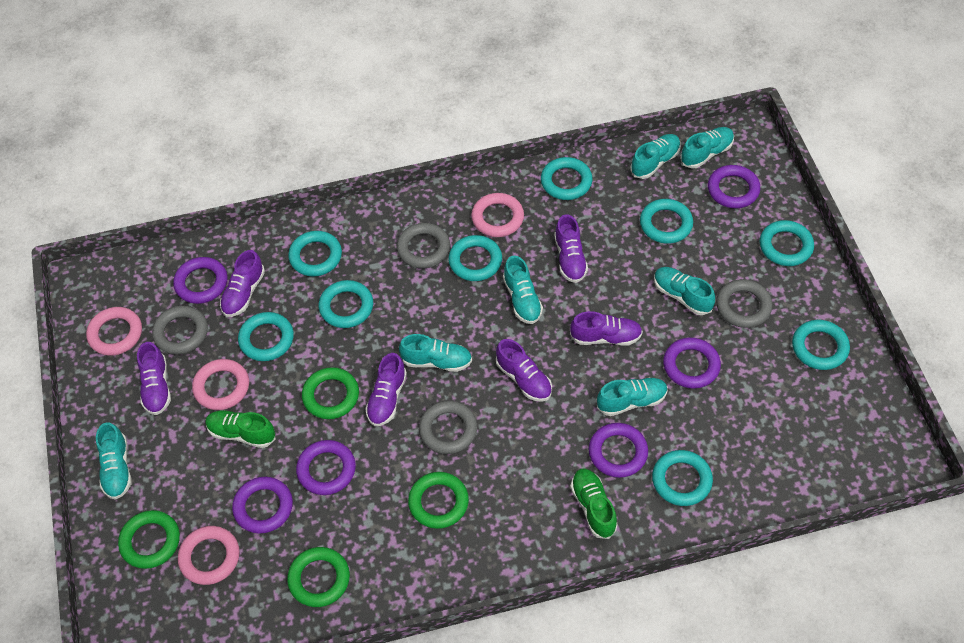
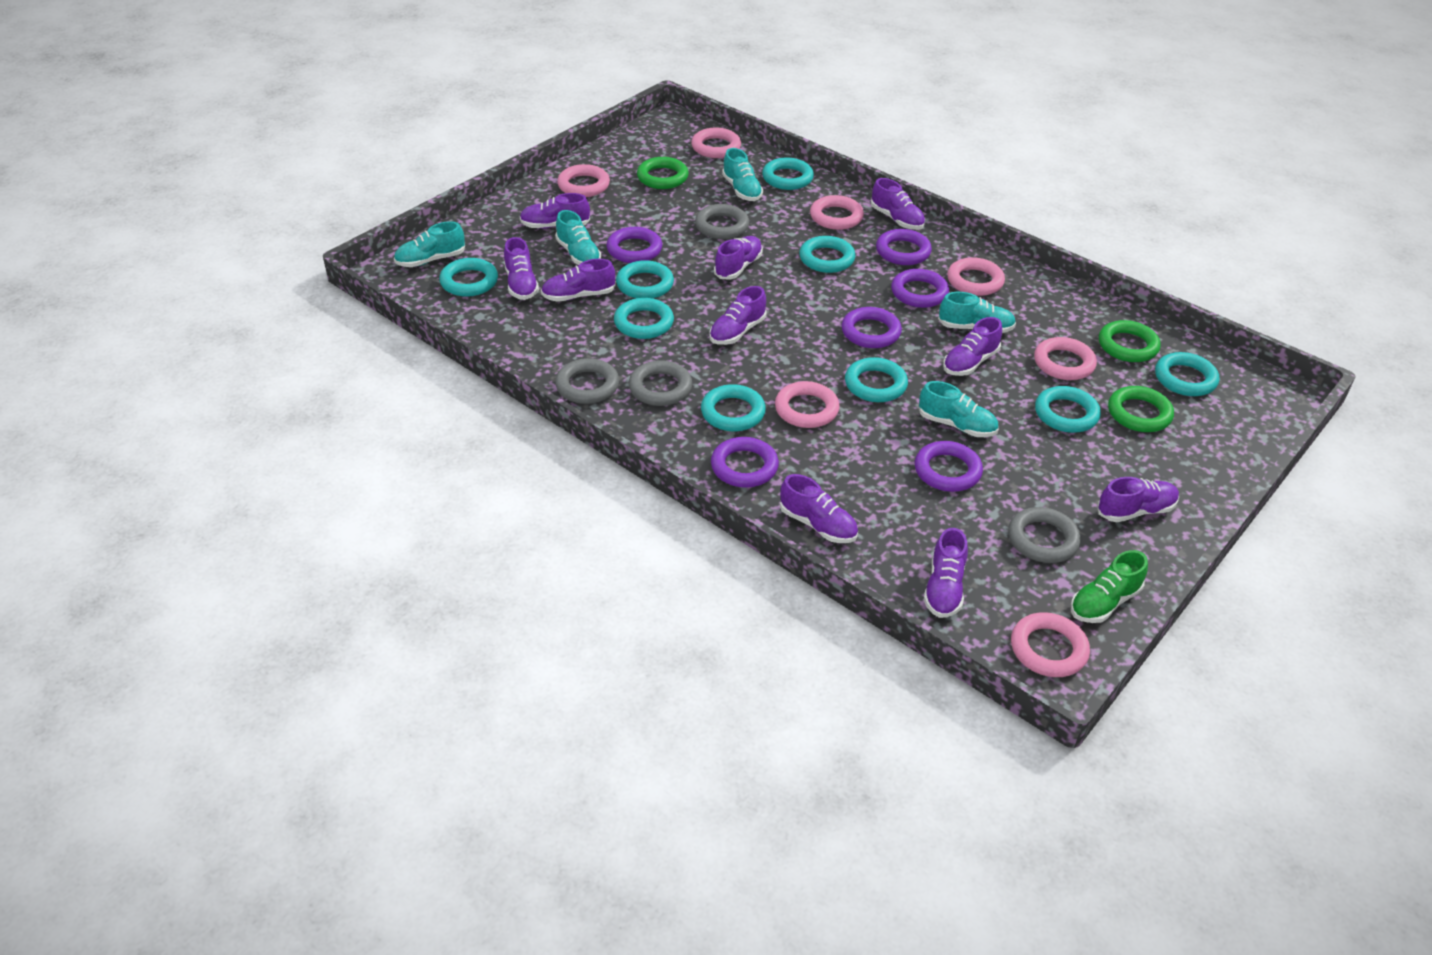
green ring: 4 -> 3
green shoe: 2 -> 1
pink ring: 4 -> 7
purple shoe: 6 -> 10
turquoise shoe: 7 -> 5

